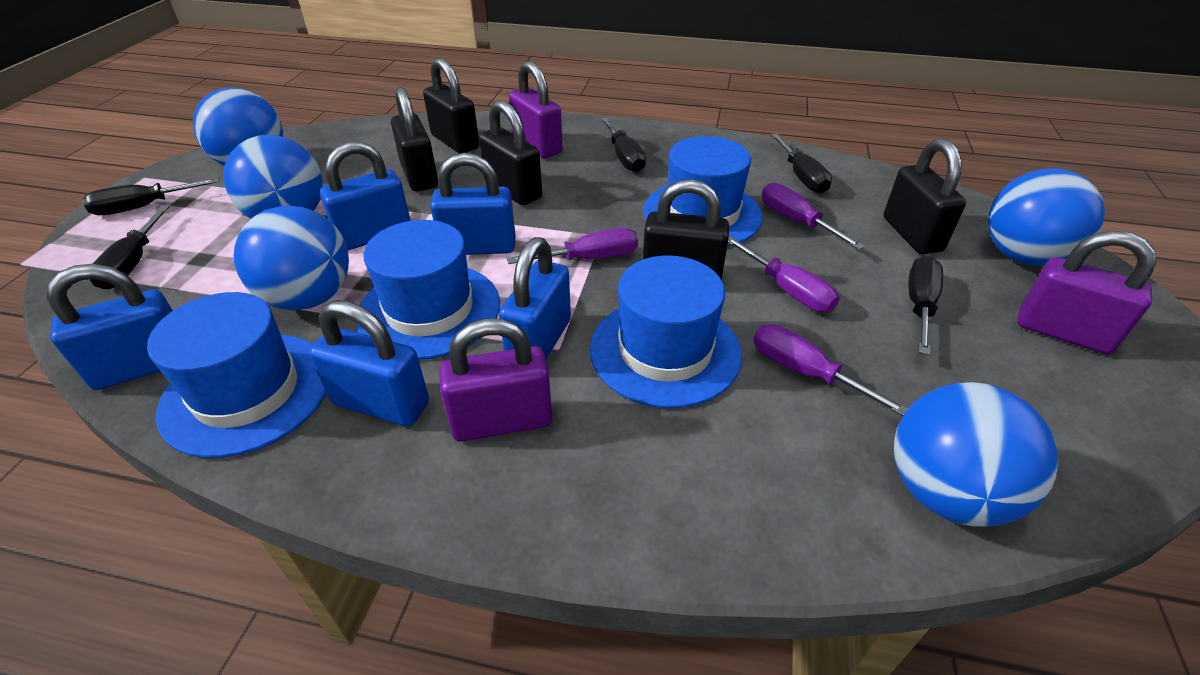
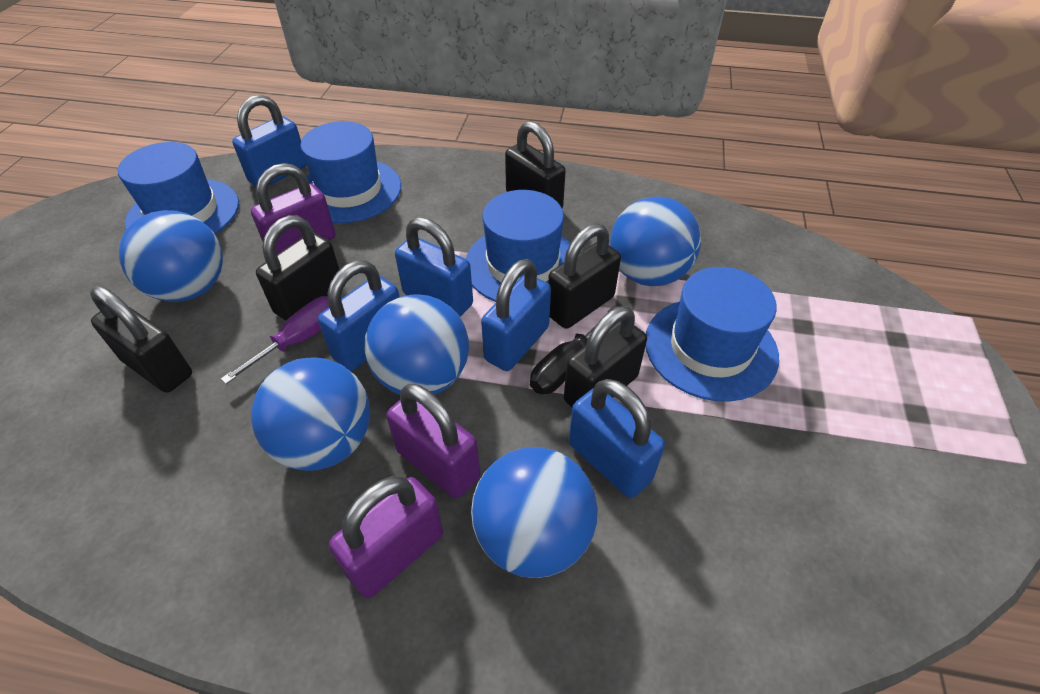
black screwdriver: 5 -> 1
purple screwdriver: 4 -> 1

